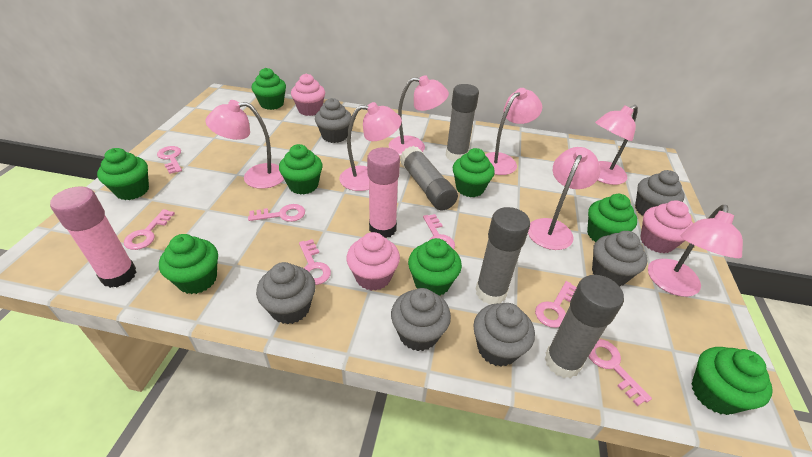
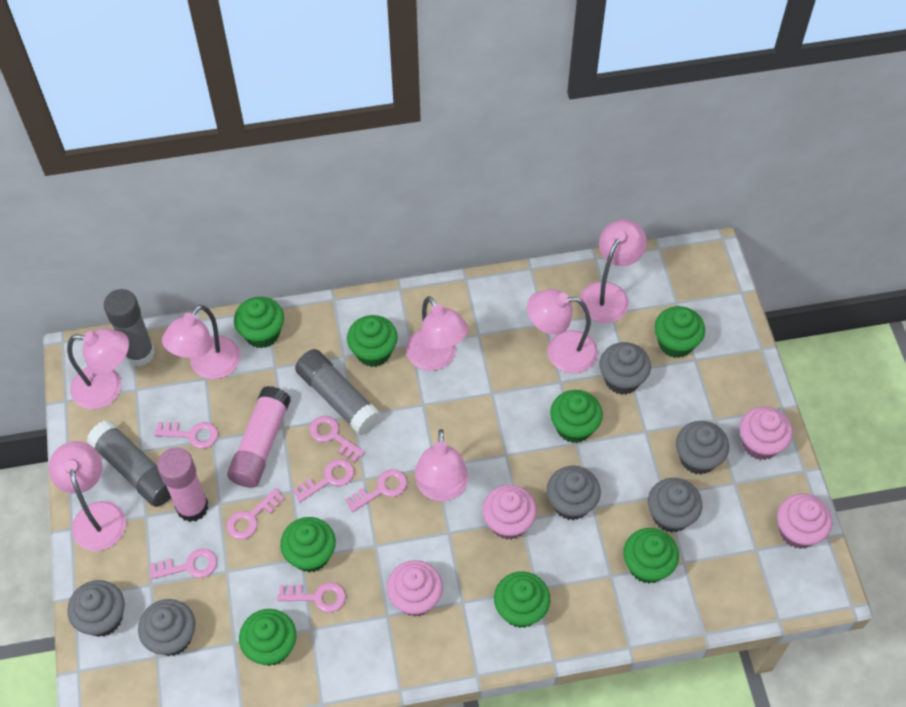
grey glue stick: 4 -> 3
pink cupcake: 3 -> 4

